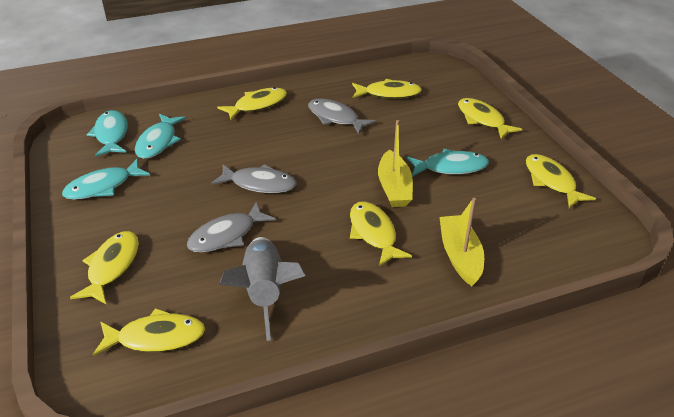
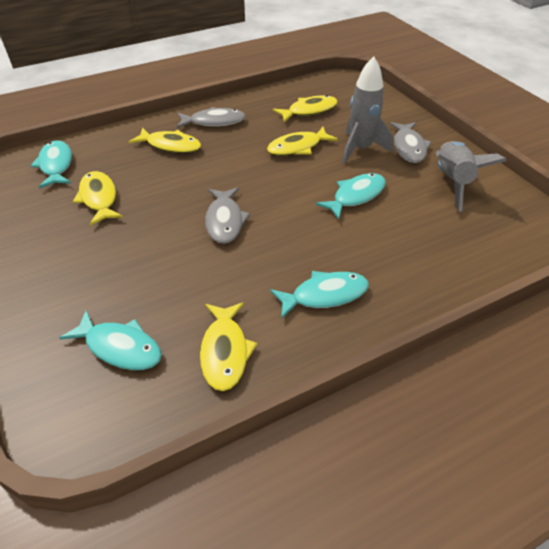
grey rocket: 1 -> 2
yellow boat: 2 -> 0
yellow fish: 7 -> 5

